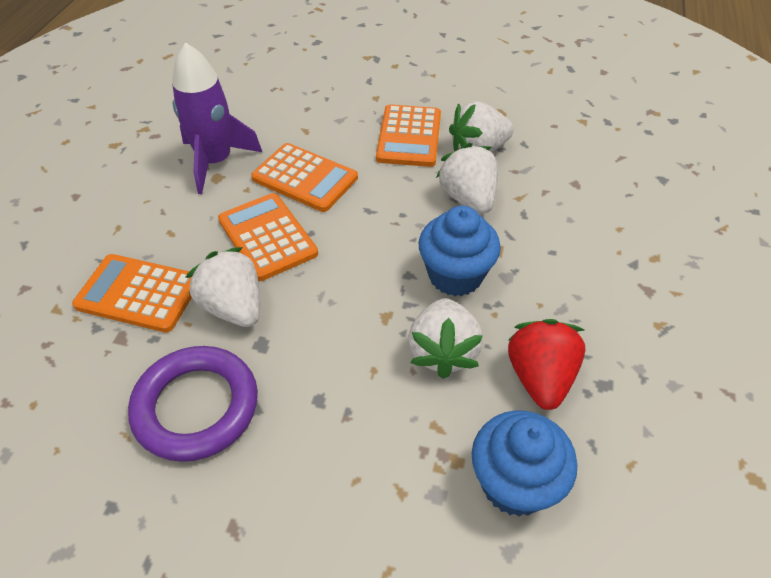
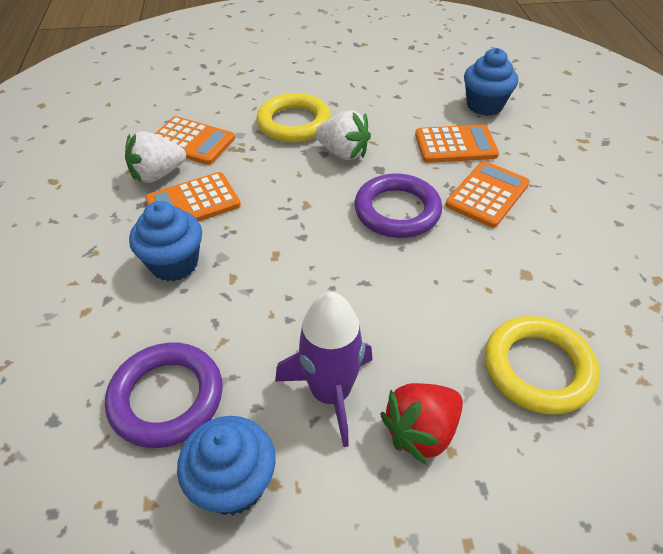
blue cupcake: 2 -> 3
purple ring: 1 -> 2
white strawberry: 4 -> 2
yellow ring: 0 -> 2

